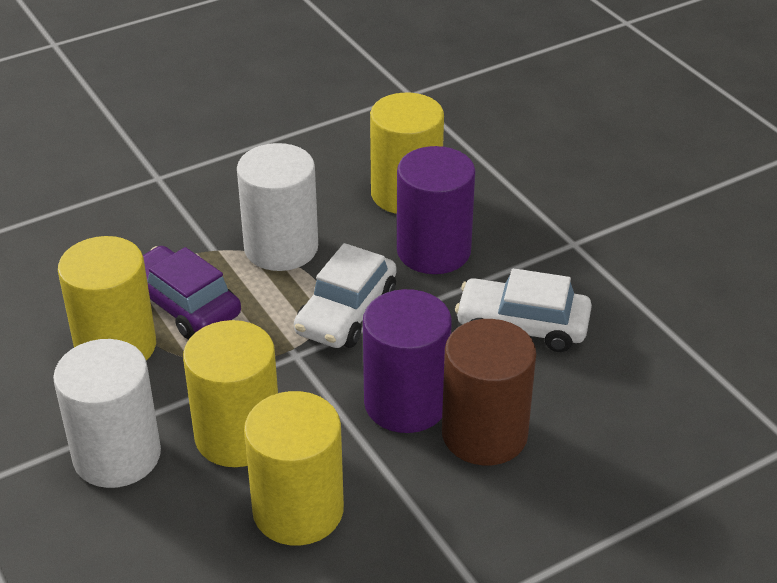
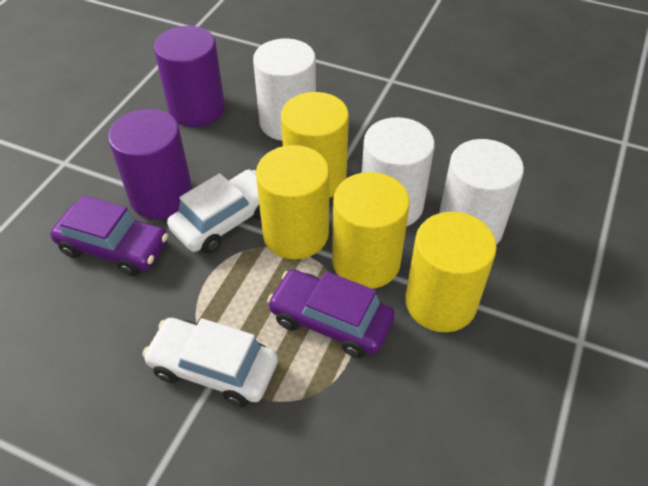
brown cylinder: 1 -> 0
purple car: 1 -> 2
white cylinder: 2 -> 3

